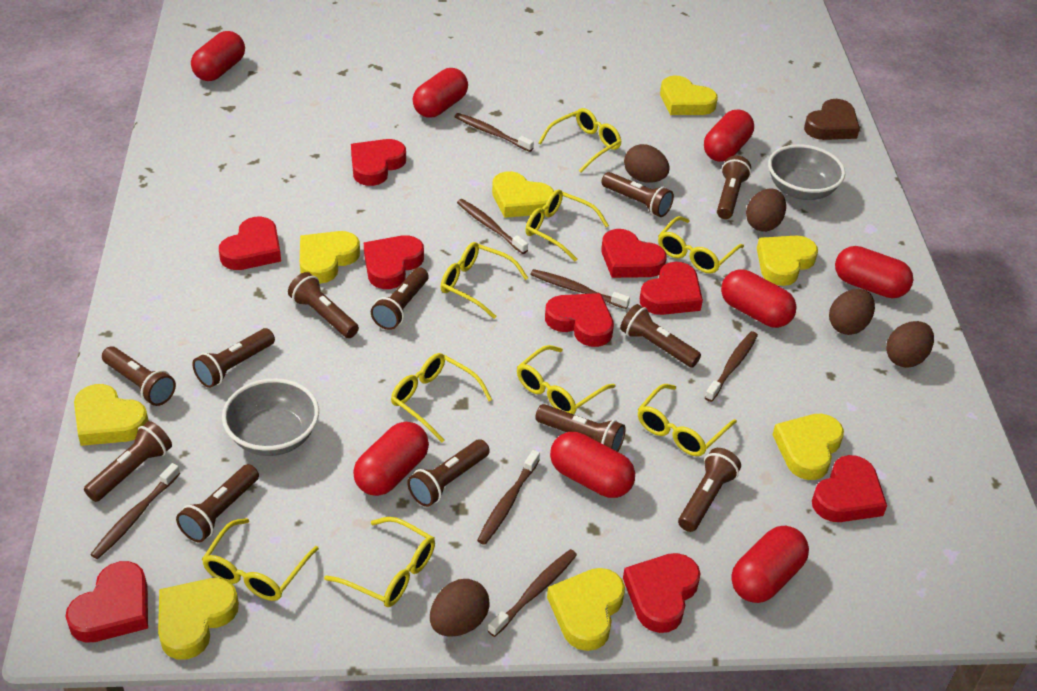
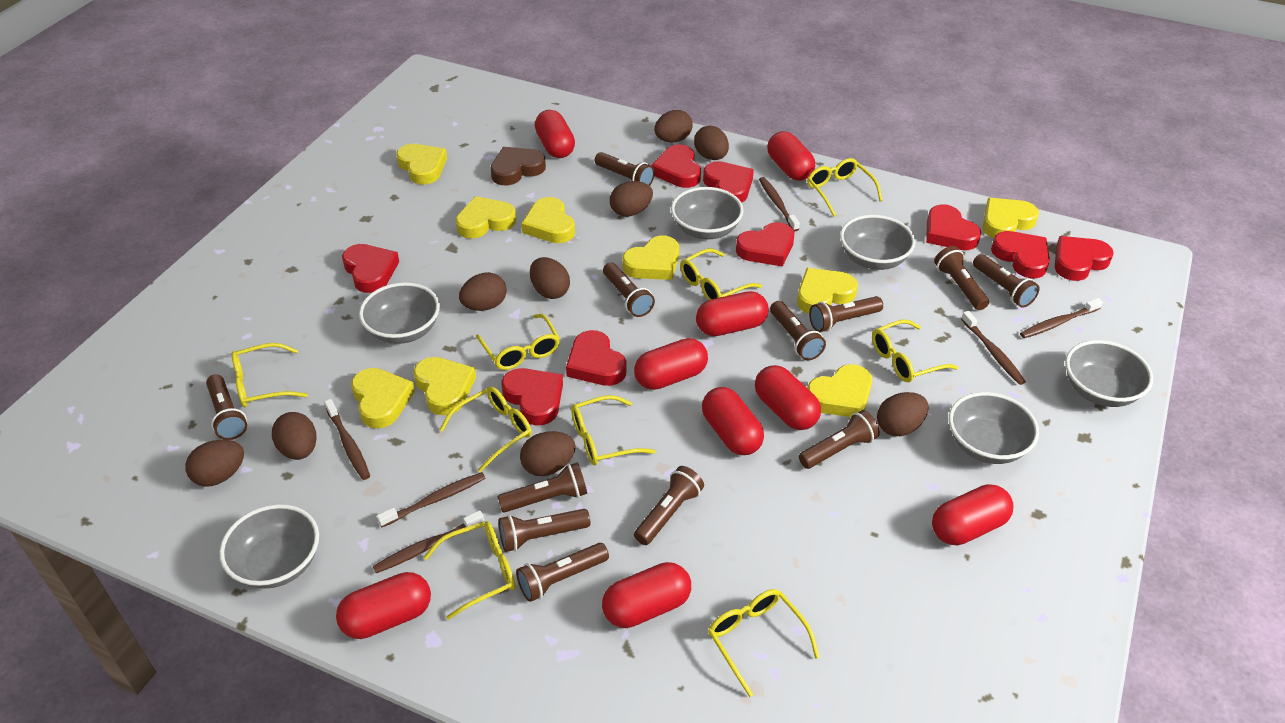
brown egg: 5 -> 9
brown toothbrush: 7 -> 6
grey bowl: 2 -> 6
red capsule: 8 -> 9
yellow heart: 8 -> 9

